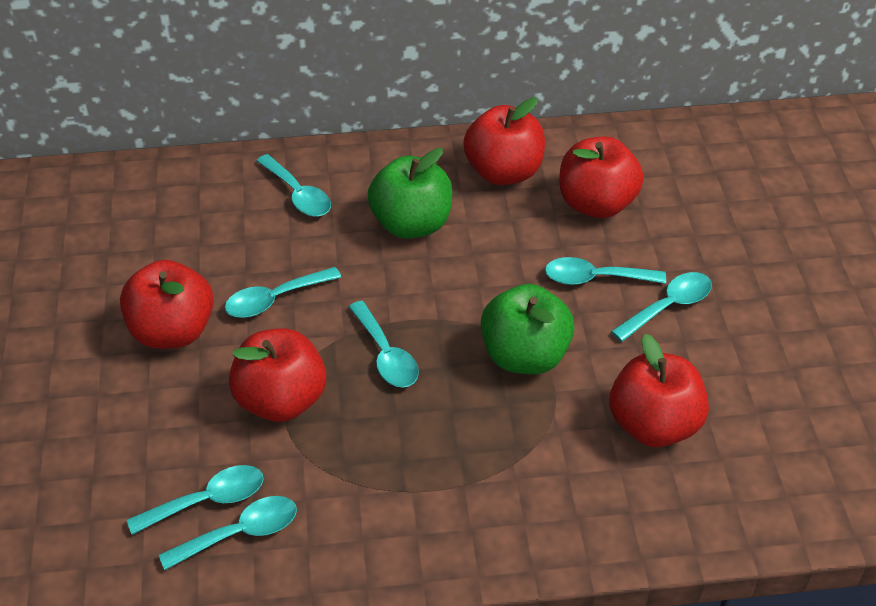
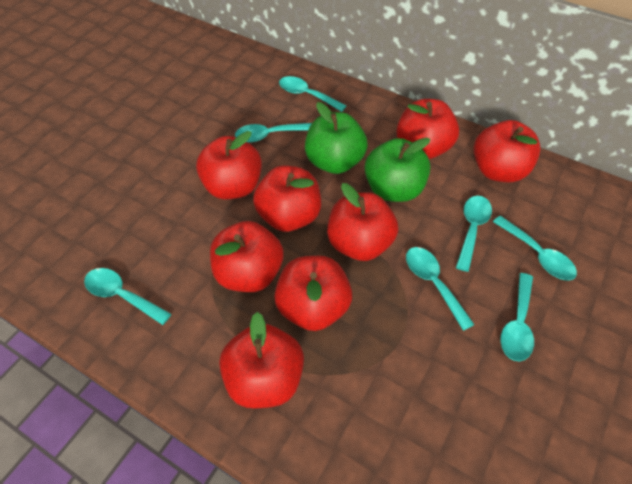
red apple: 5 -> 8

